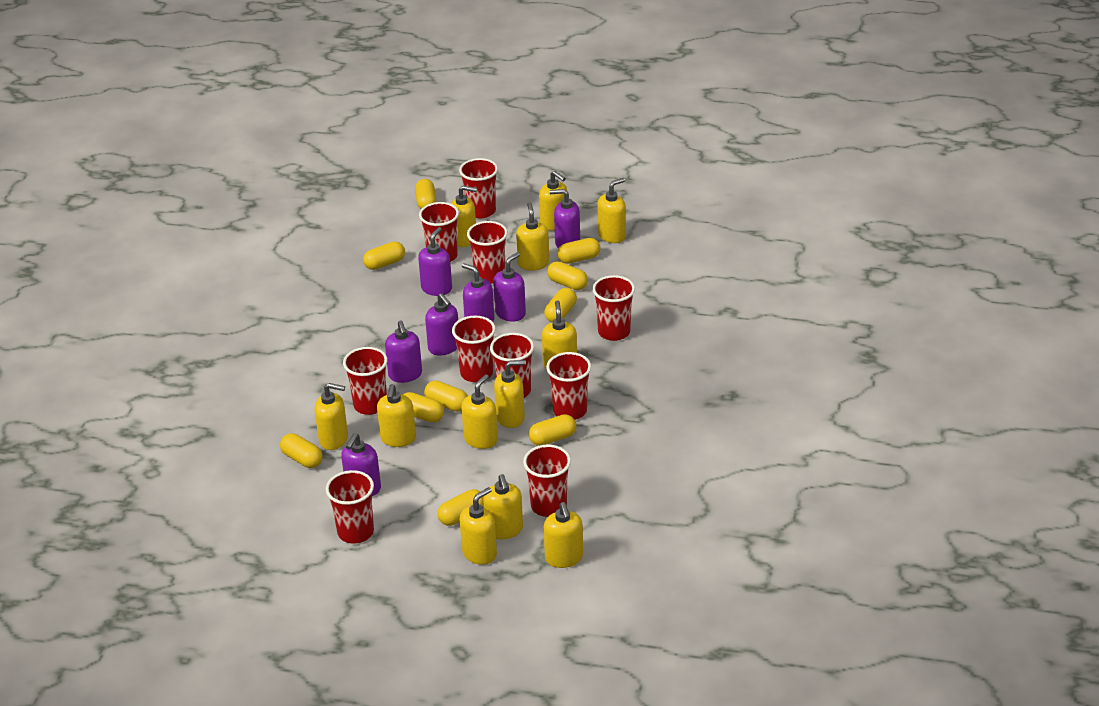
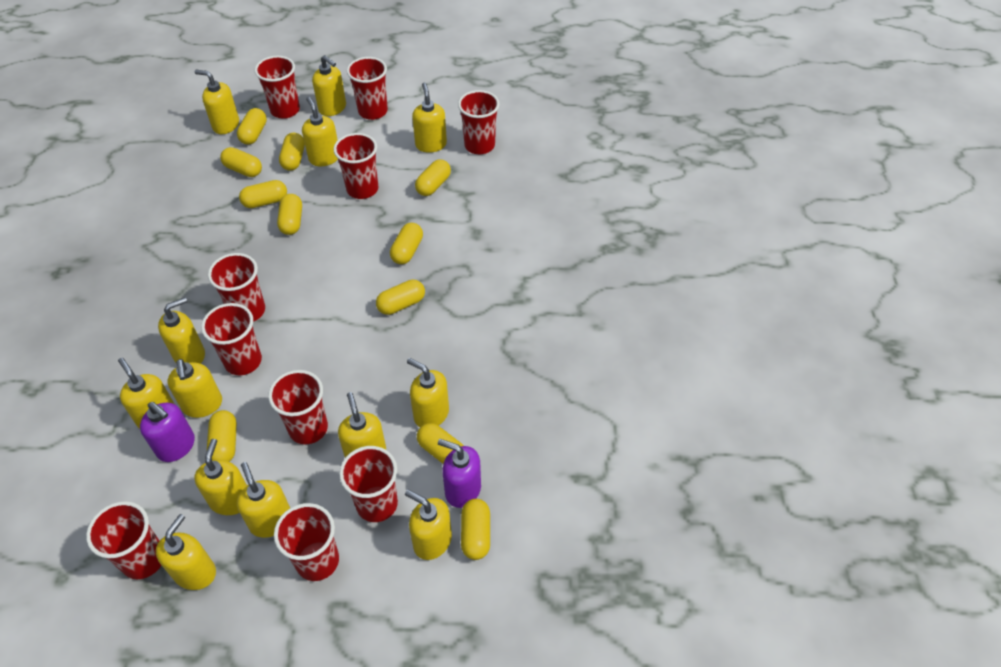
purple soap dispenser: 7 -> 2
yellow capsule: 10 -> 11
yellow soap dispenser: 12 -> 13

